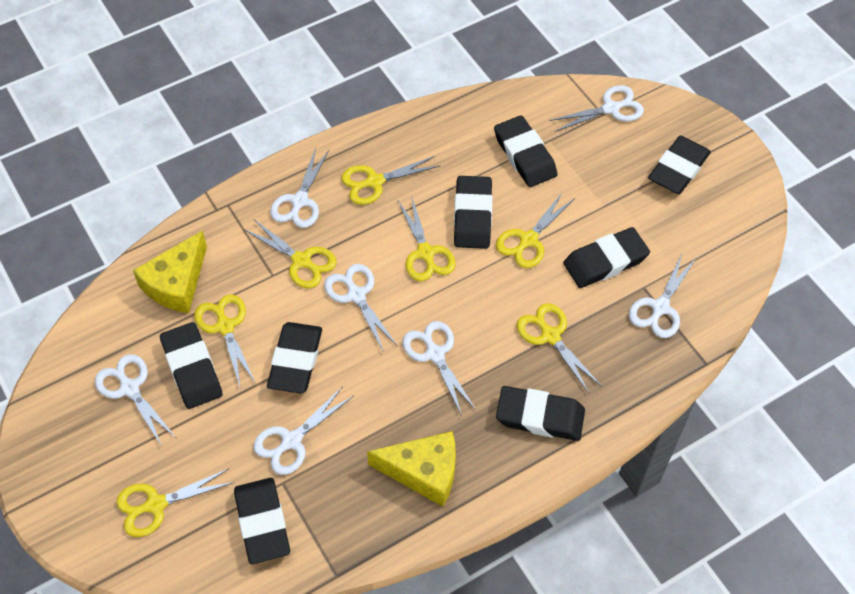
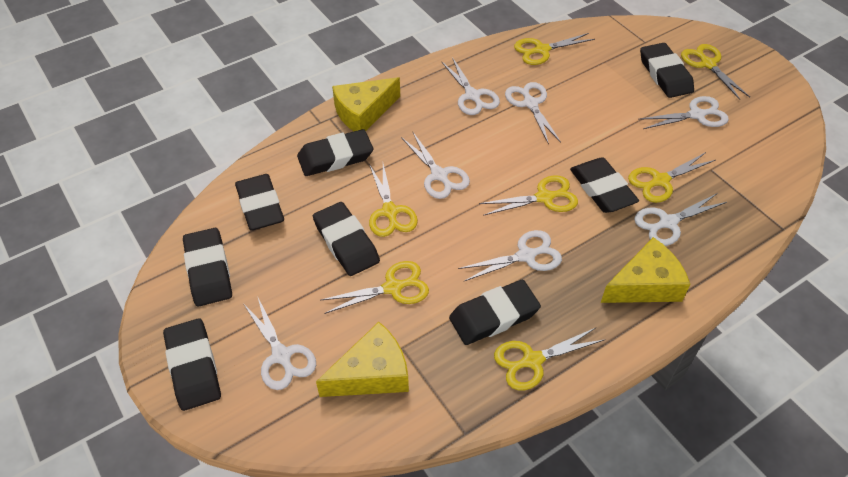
yellow cheese: 2 -> 3

